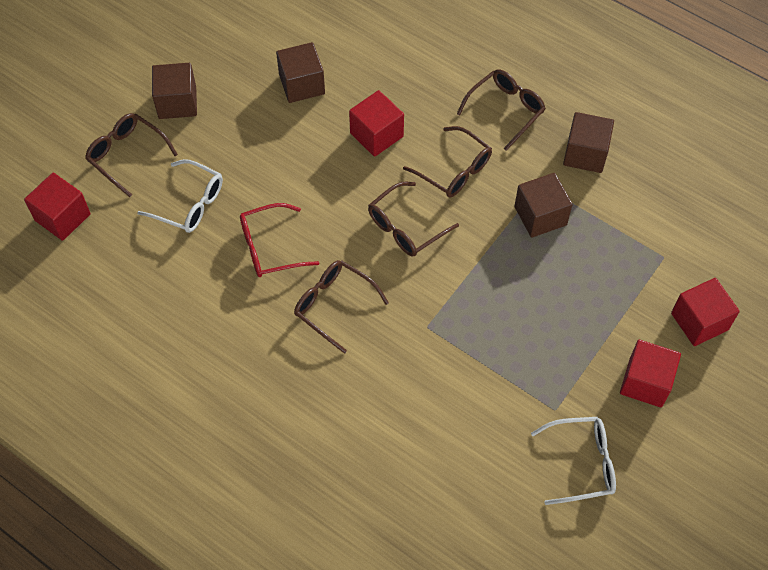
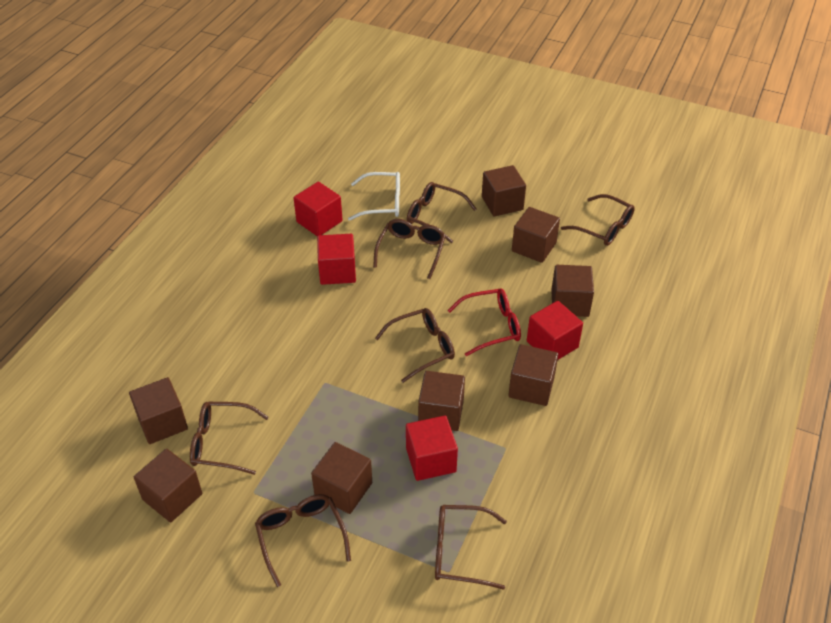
brown cube: 4 -> 8
brown glasses: 5 -> 7
white glasses: 2 -> 1

